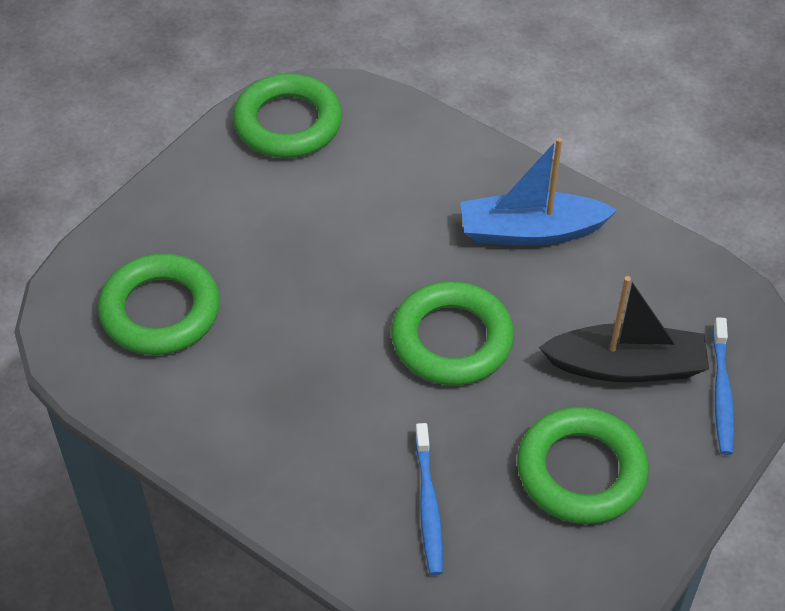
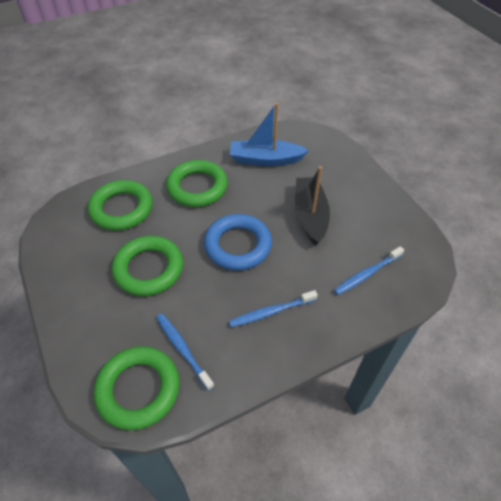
blue ring: 0 -> 1
blue toothbrush: 2 -> 3

